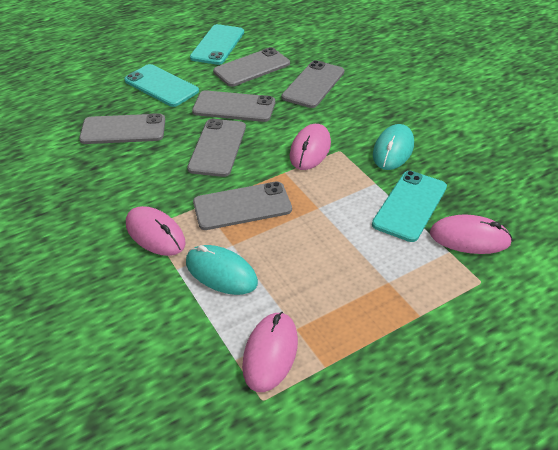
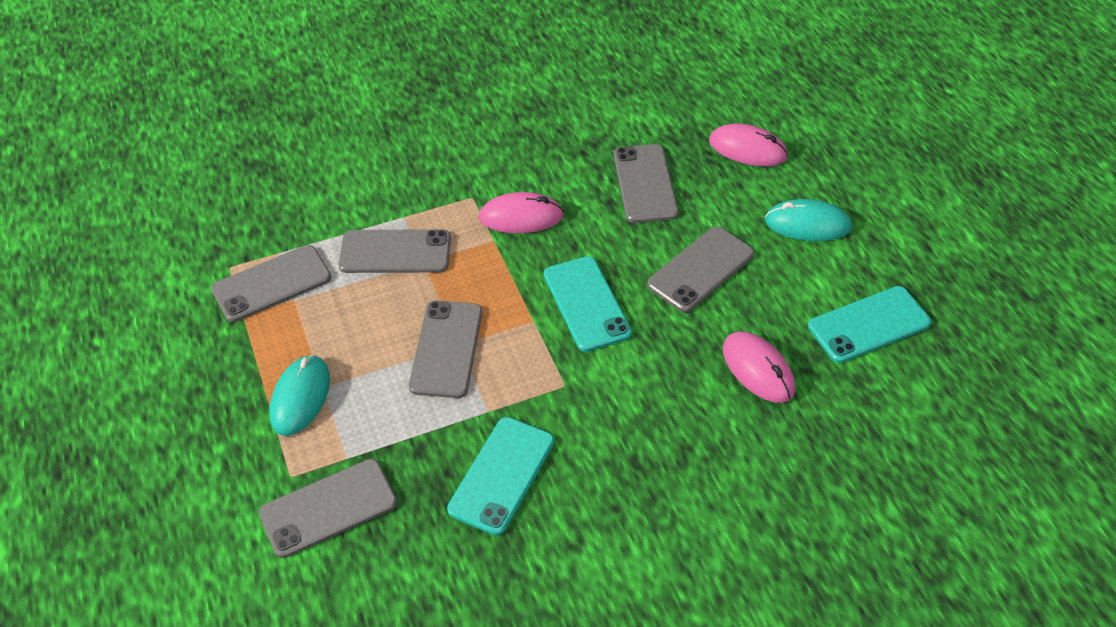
pink mouse: 4 -> 3

